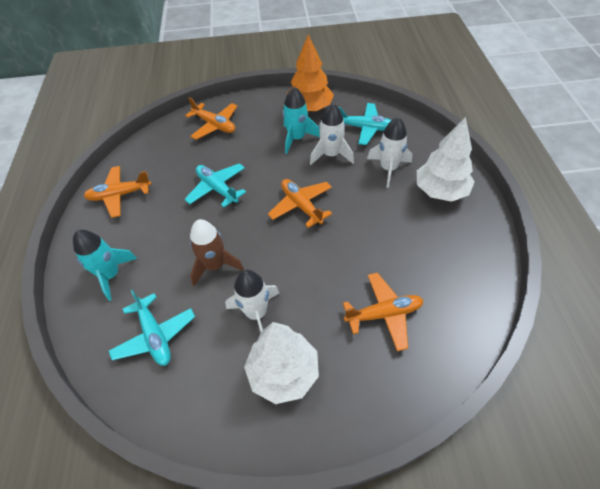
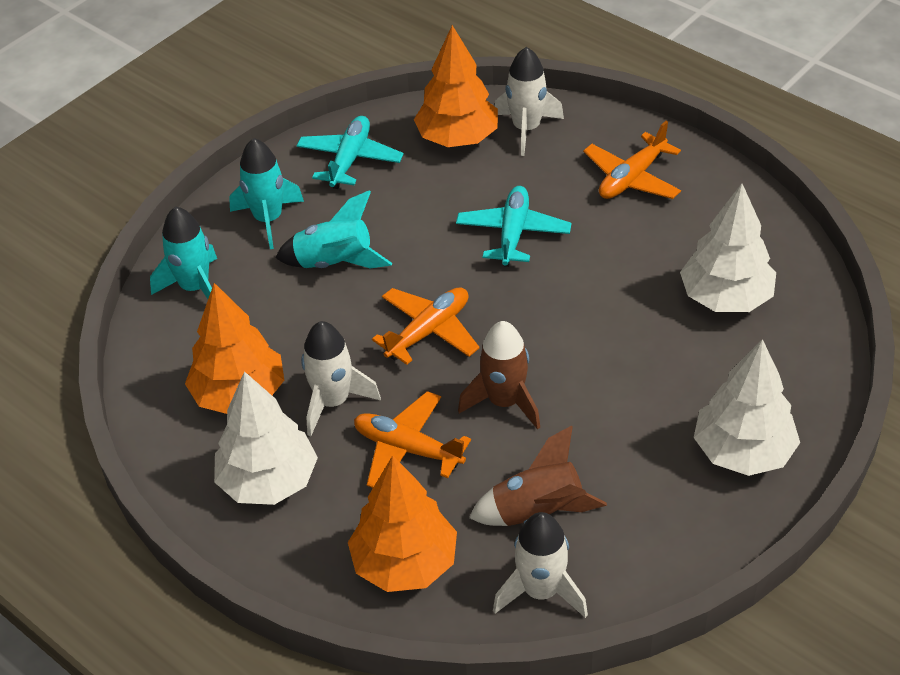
brown rocket: 1 -> 2
orange plane: 4 -> 3
orange tree: 1 -> 3
turquoise plane: 3 -> 2
turquoise rocket: 2 -> 3
white tree: 2 -> 3

